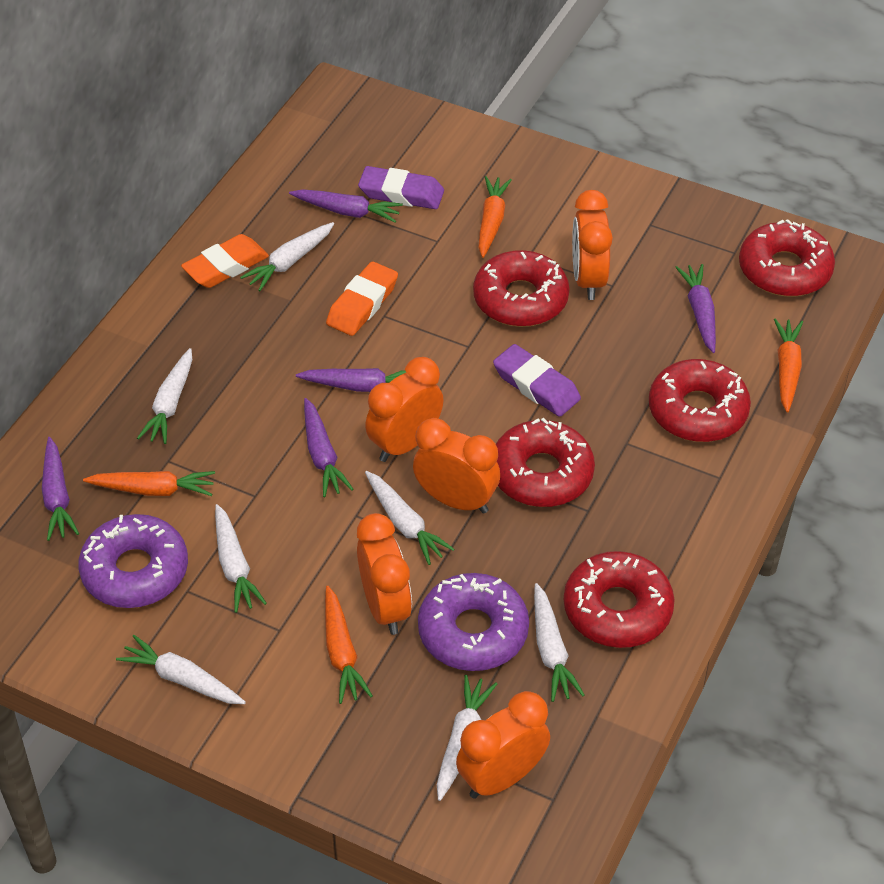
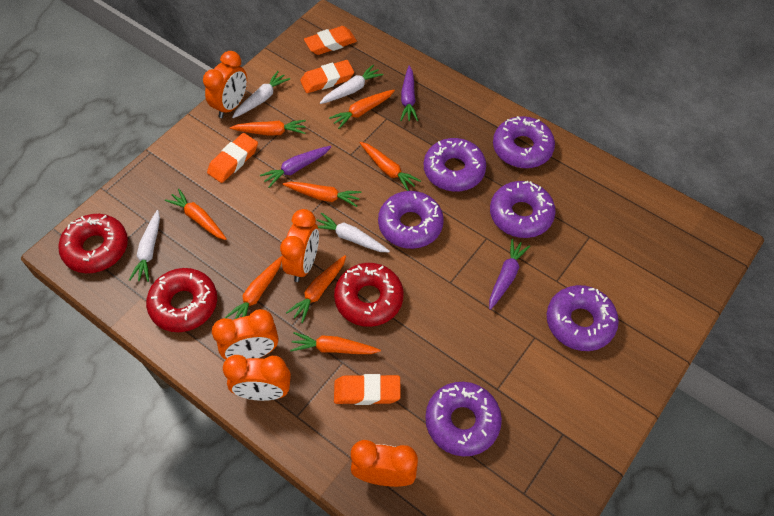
orange carrot: 4 -> 8
orange eraser: 2 -> 4
purple carrot: 5 -> 3
purple donut: 2 -> 6
purple eraser: 2 -> 0
red donut: 5 -> 3
white carrot: 7 -> 4

